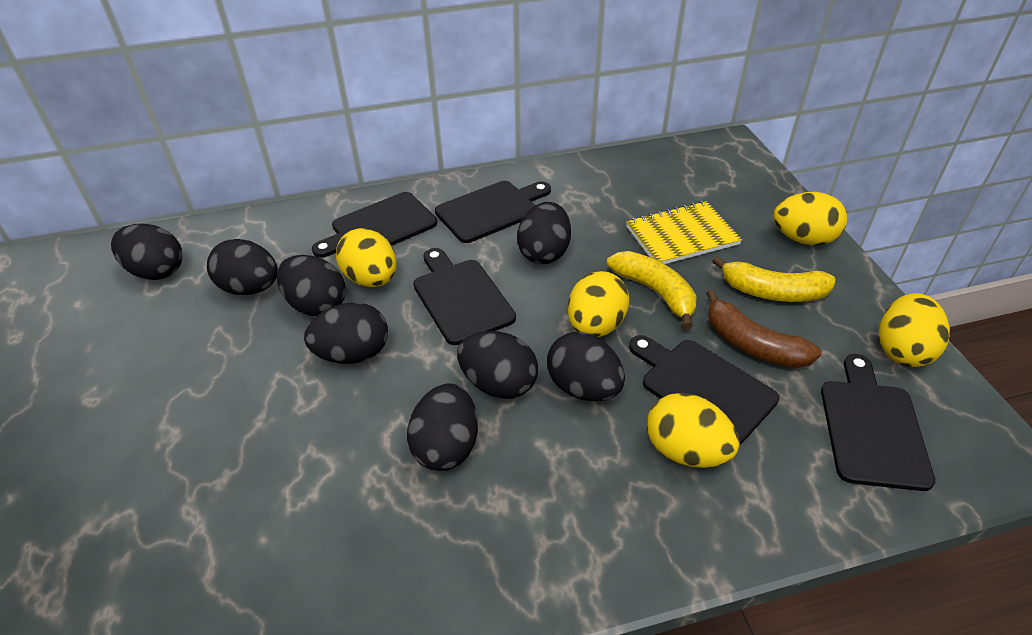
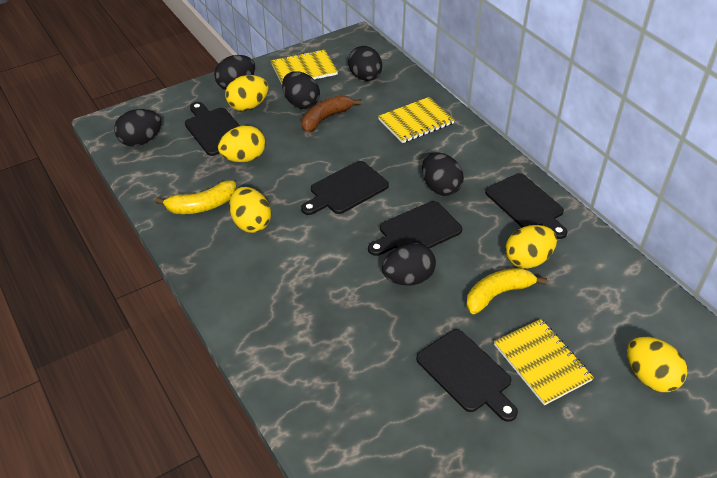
black egg: 8 -> 6
yellow notebook: 1 -> 3

